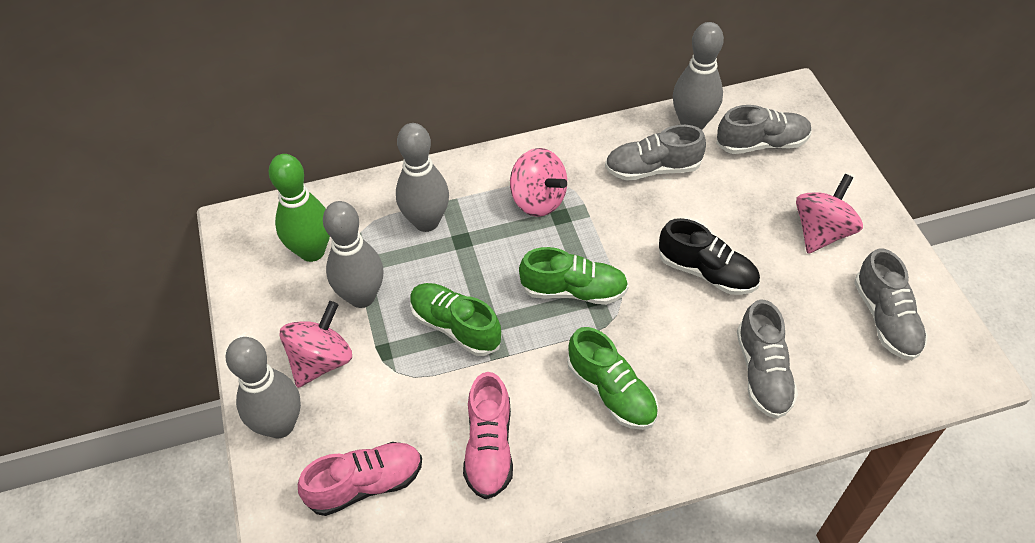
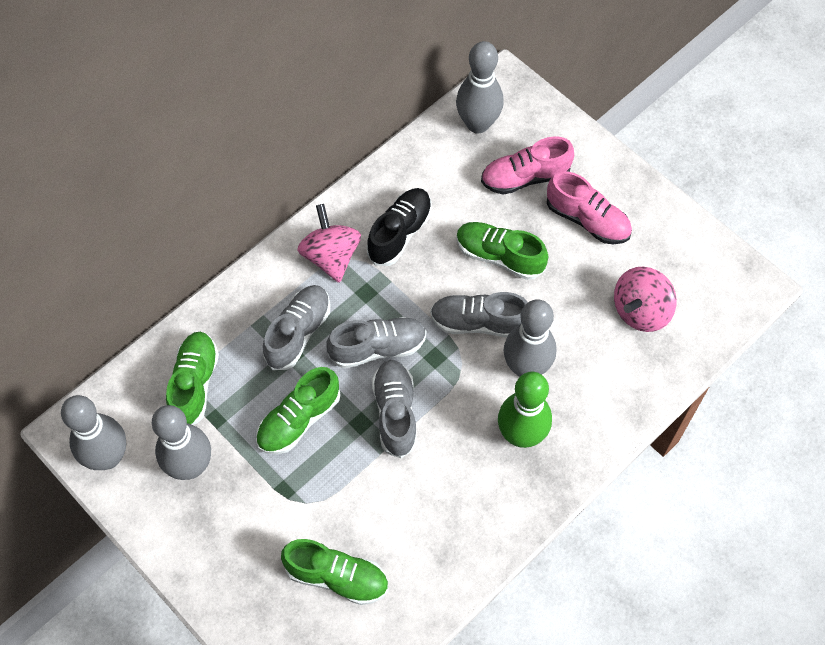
green shoe: 3 -> 4
pink spinning top: 3 -> 2

